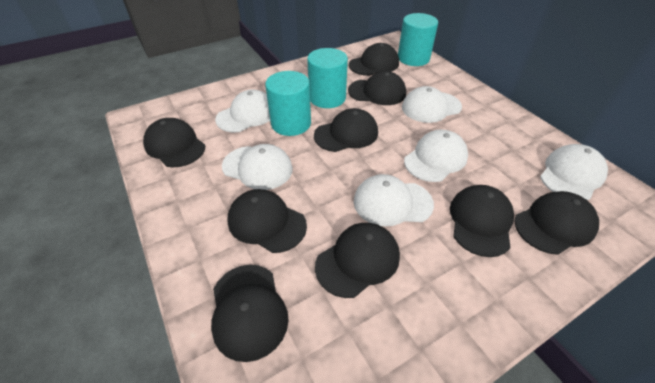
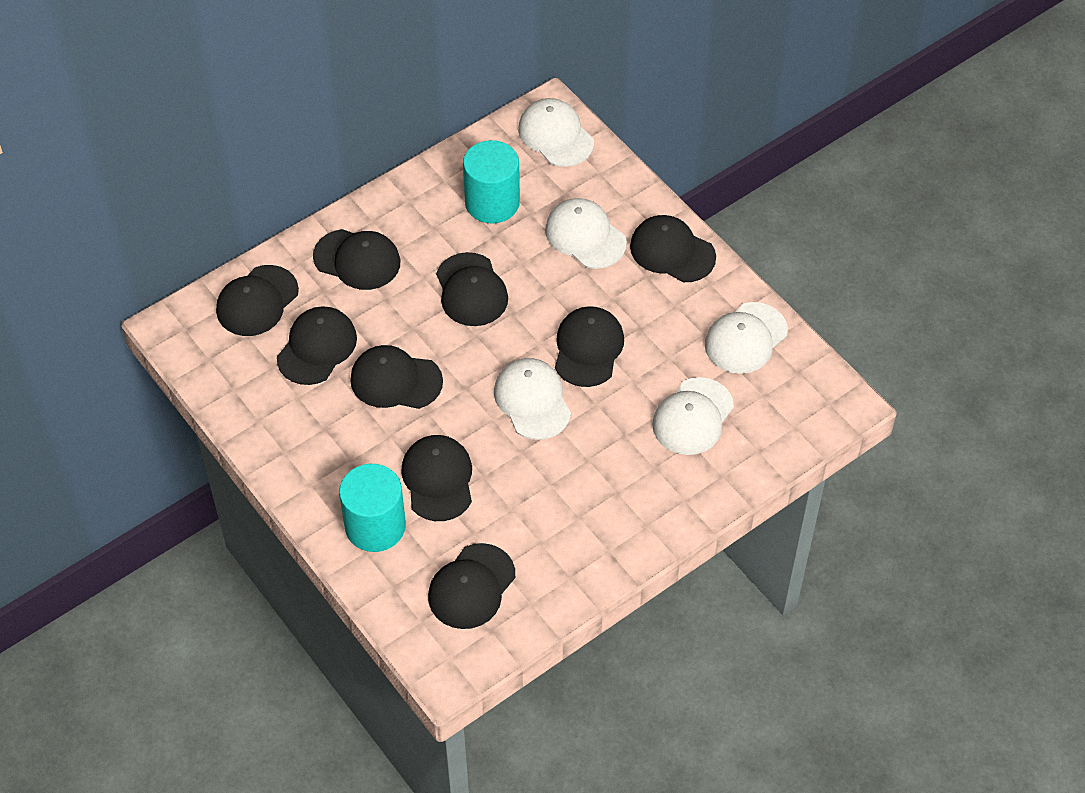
turquoise cylinder: 3 -> 2
white cap: 6 -> 5

